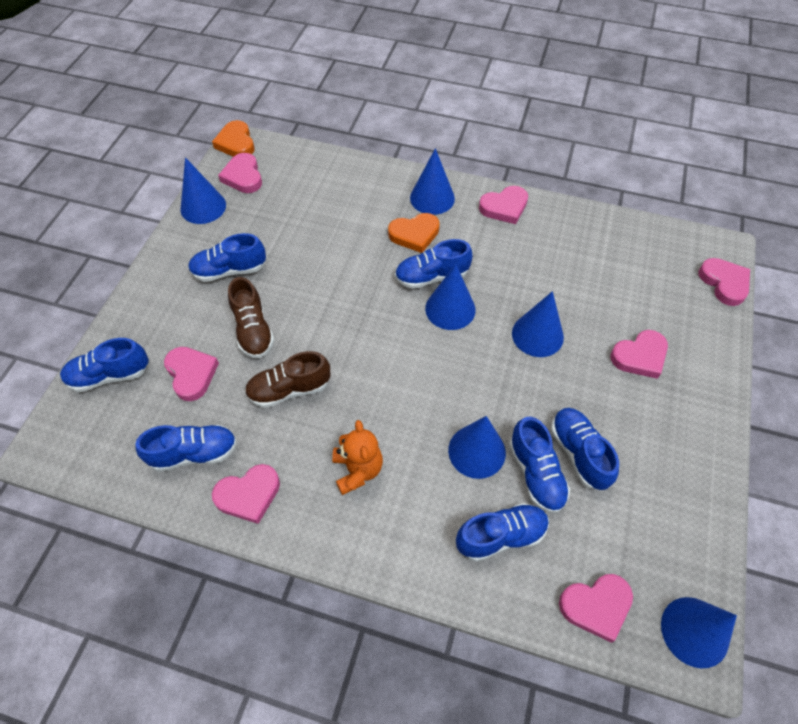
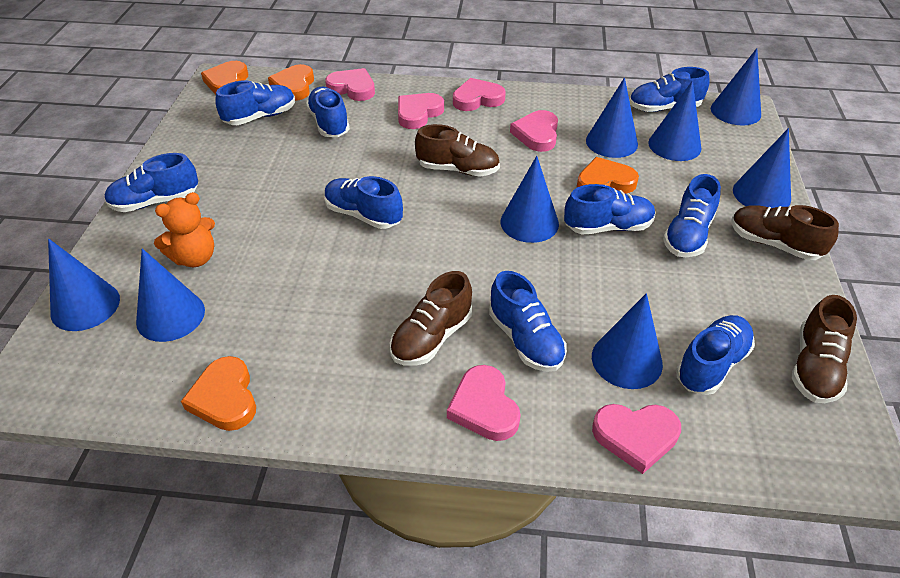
blue cone: 6 -> 8
blue shoe: 7 -> 9
brown shoe: 2 -> 4
orange heart: 2 -> 4
pink heart: 7 -> 6

